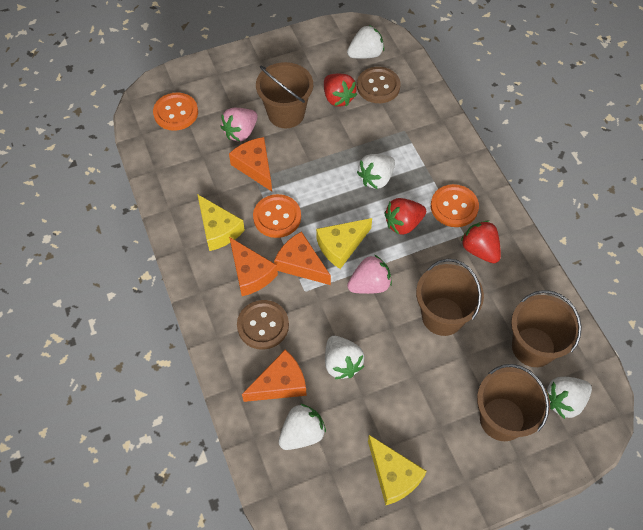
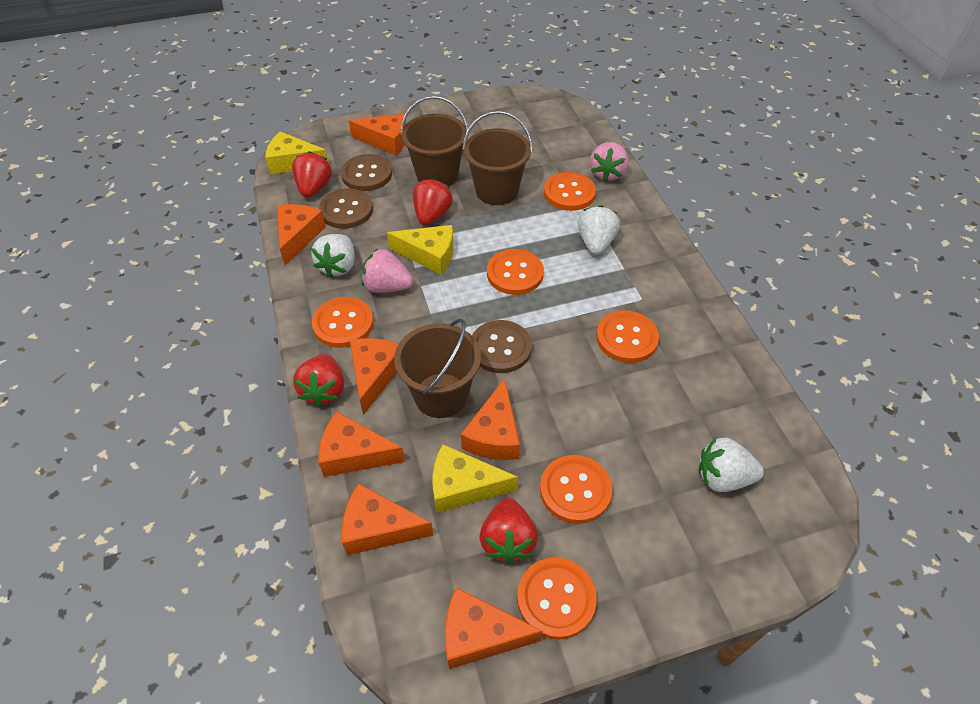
brown bucket: 4 -> 3
brown button: 2 -> 3
orange button: 3 -> 6
orange cheese: 4 -> 7
red strawberry: 3 -> 4
white strawberry: 5 -> 3

